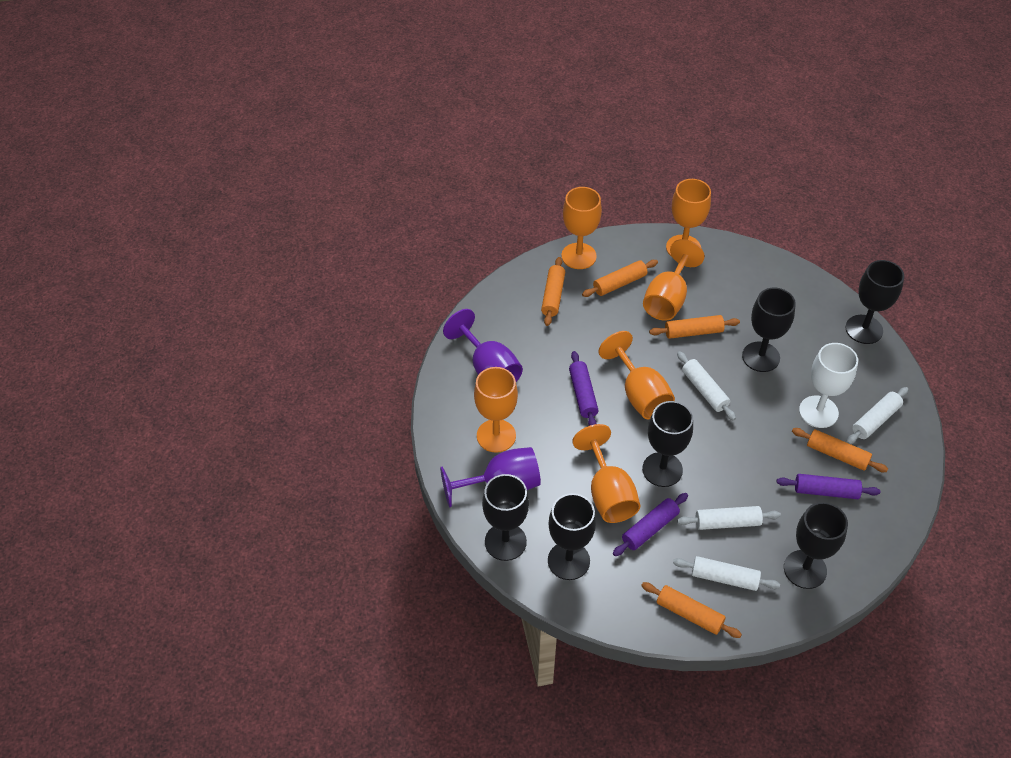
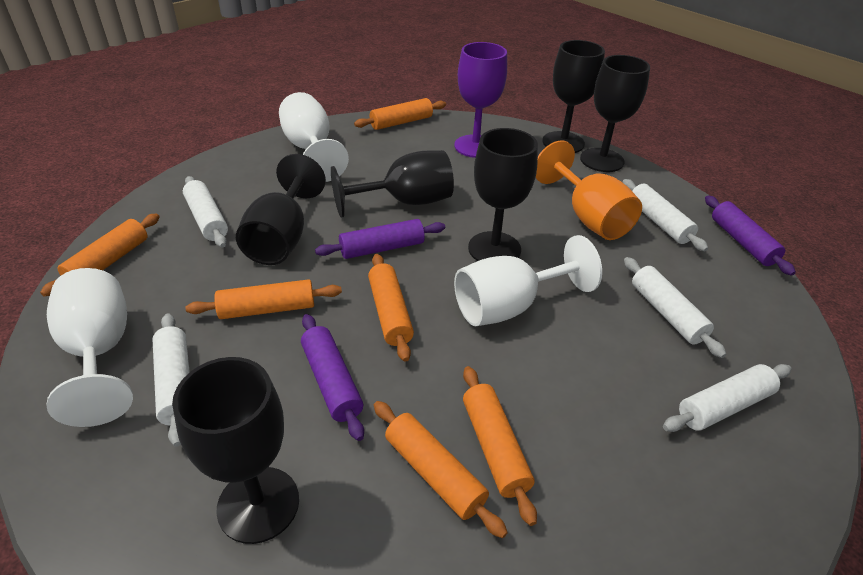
orange goblet: 6 -> 1
orange rolling pin: 5 -> 6
purple goblet: 2 -> 1
white goblet: 1 -> 3
white rolling pin: 4 -> 5

